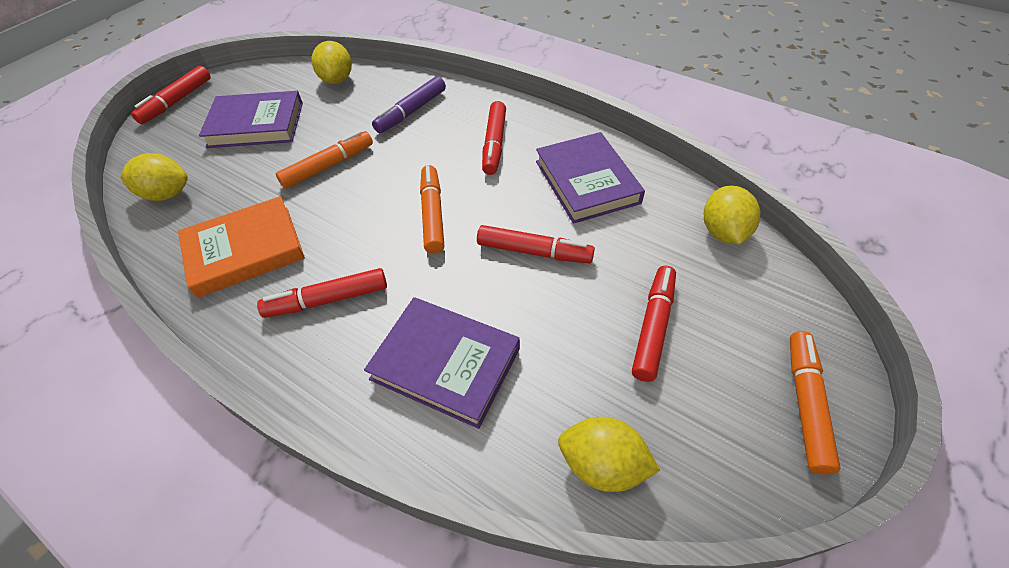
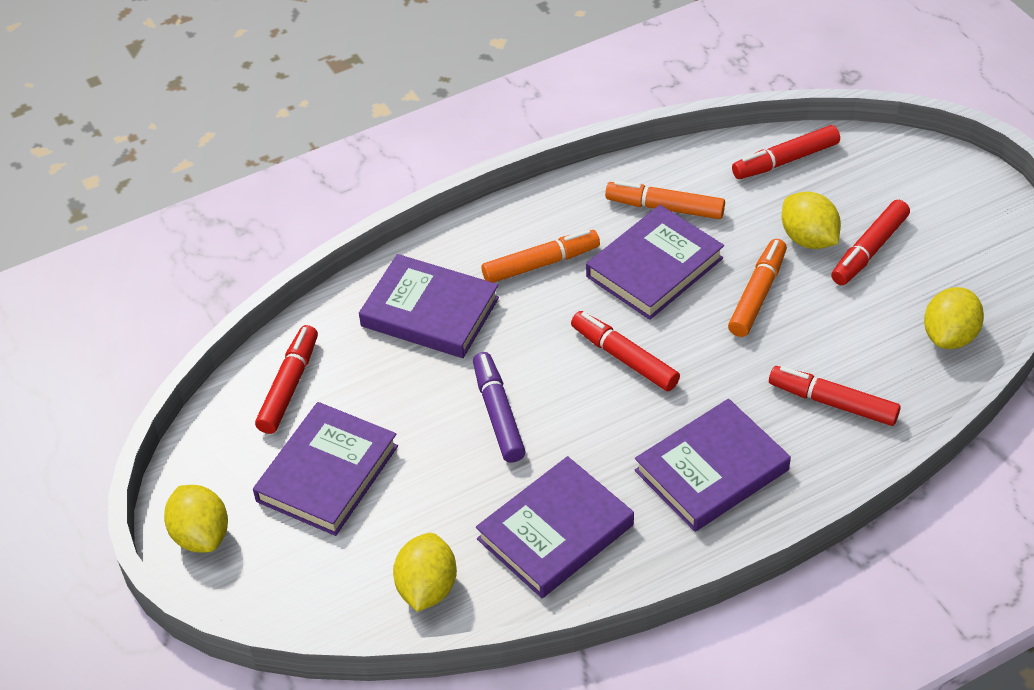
orange book: 1 -> 0
purple book: 3 -> 5

